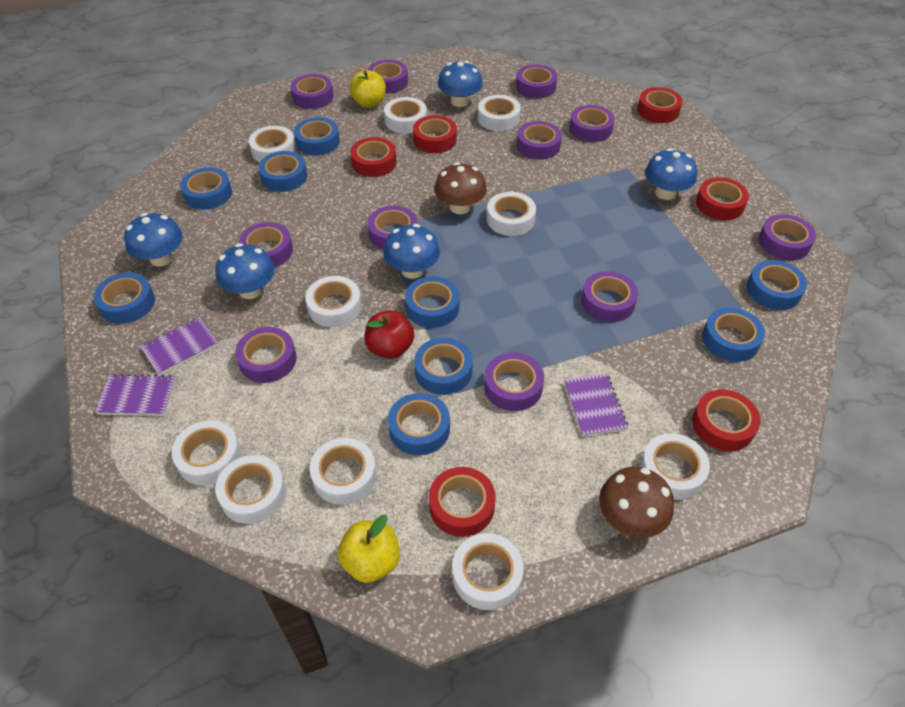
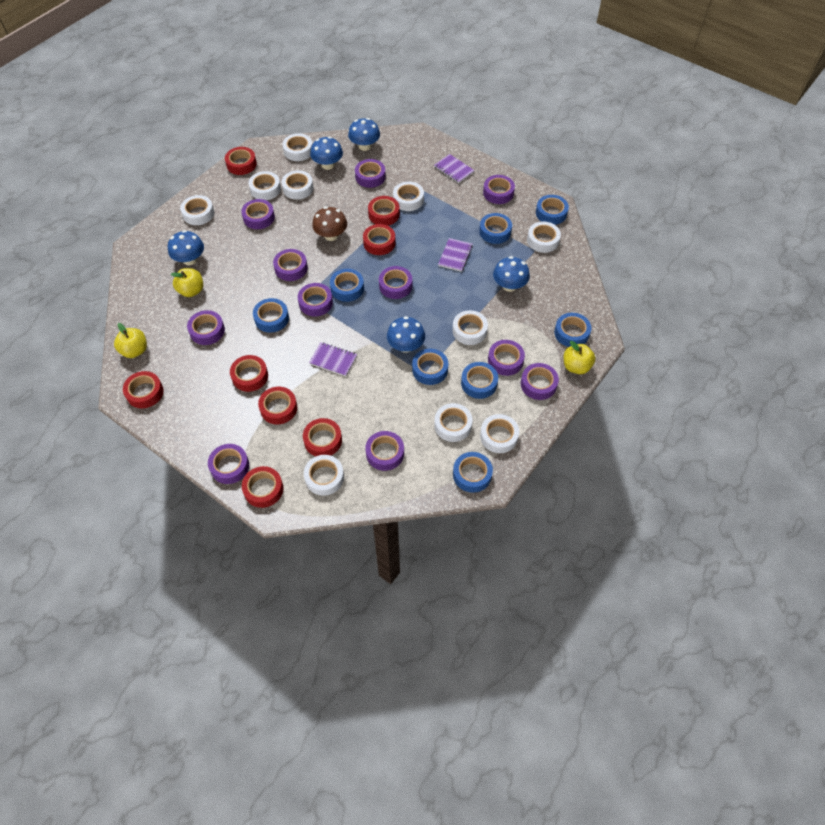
blue tape: 9 -> 8
brown mushroom: 2 -> 1
red apple: 1 -> 0
red tape: 6 -> 8
yellow apple: 2 -> 3

